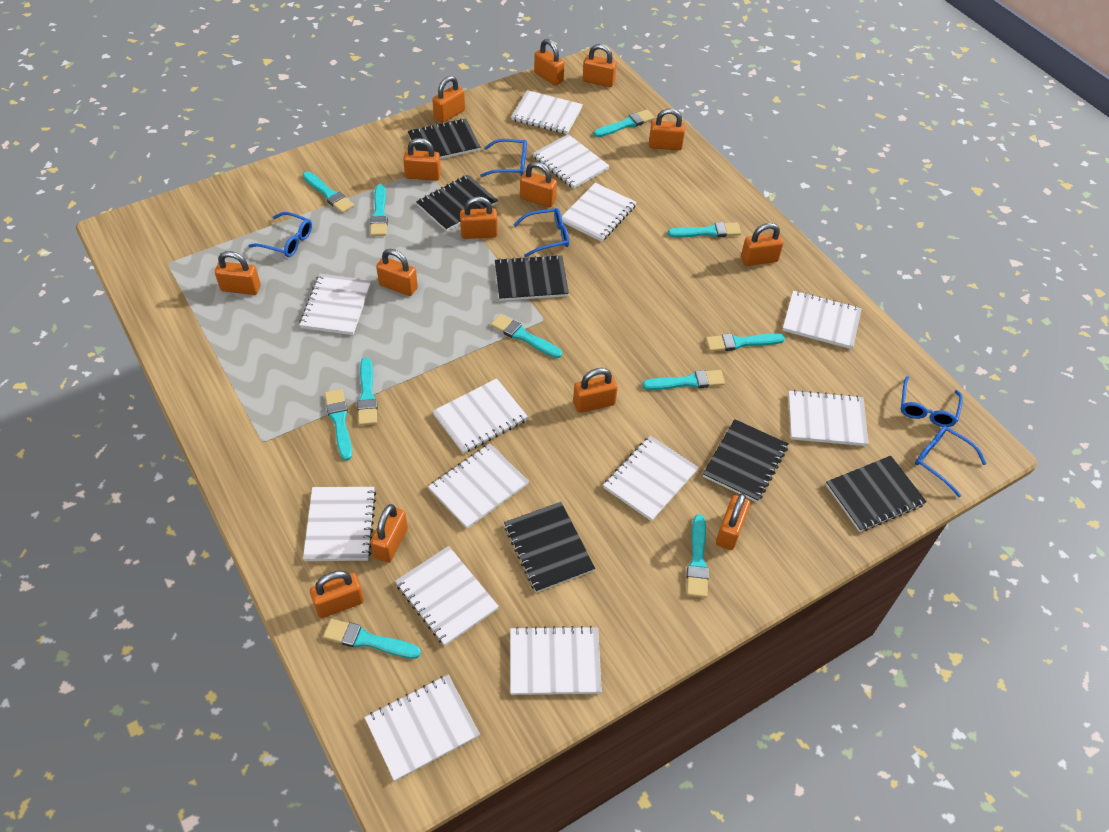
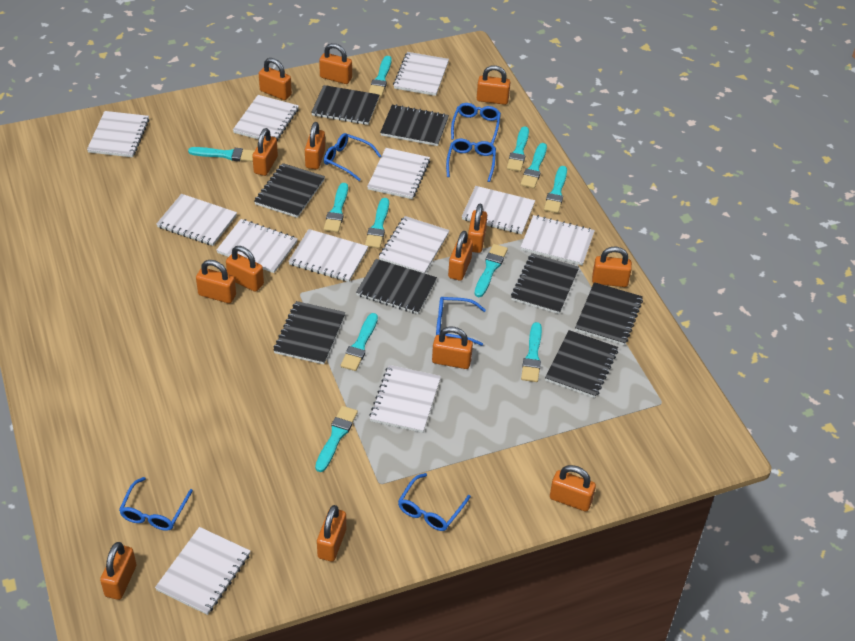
black notebook: 6 -> 8
blue glasses: 5 -> 6
white notebook: 13 -> 12

